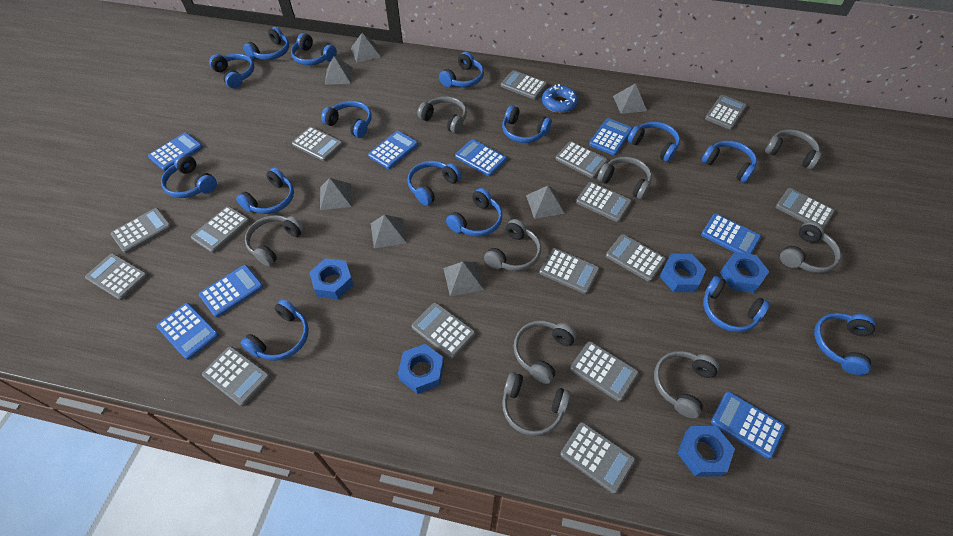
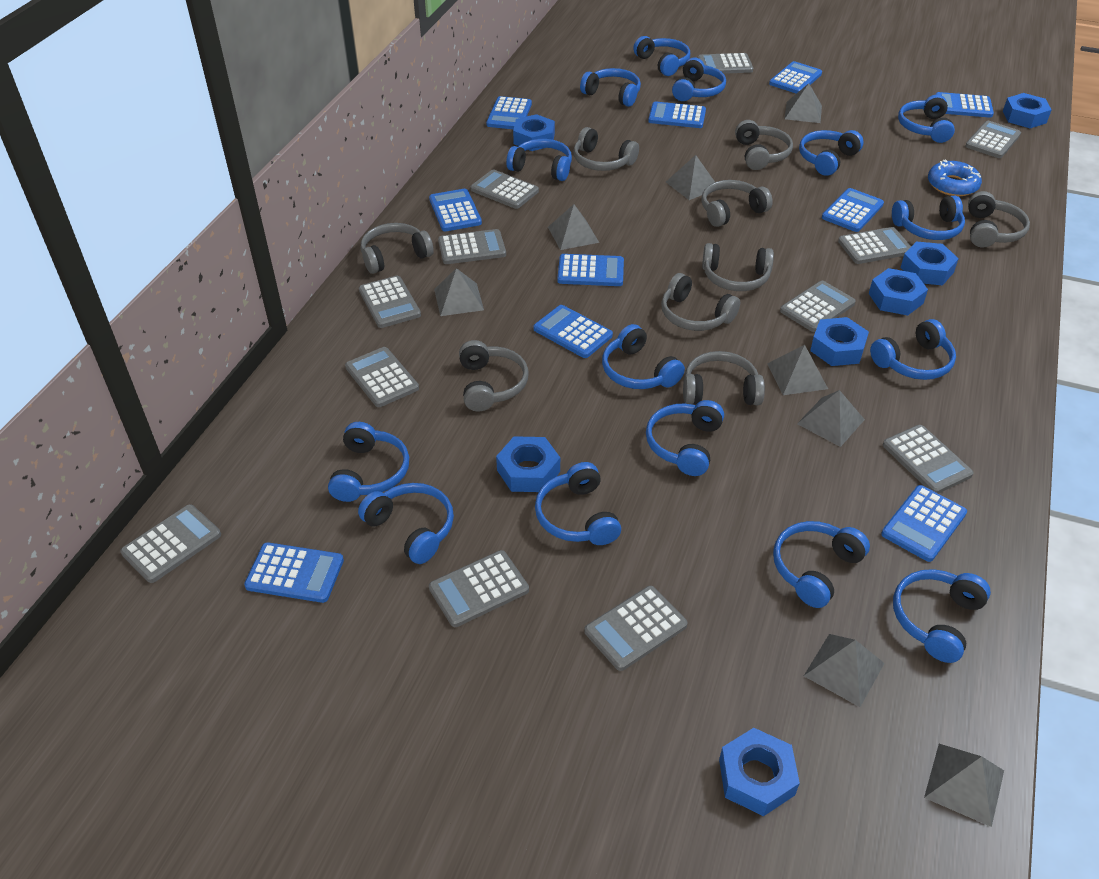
blue calculator: 8 -> 10
blue nut: 5 -> 7
grey calculator: 15 -> 12
grey pyramid: 7 -> 8

